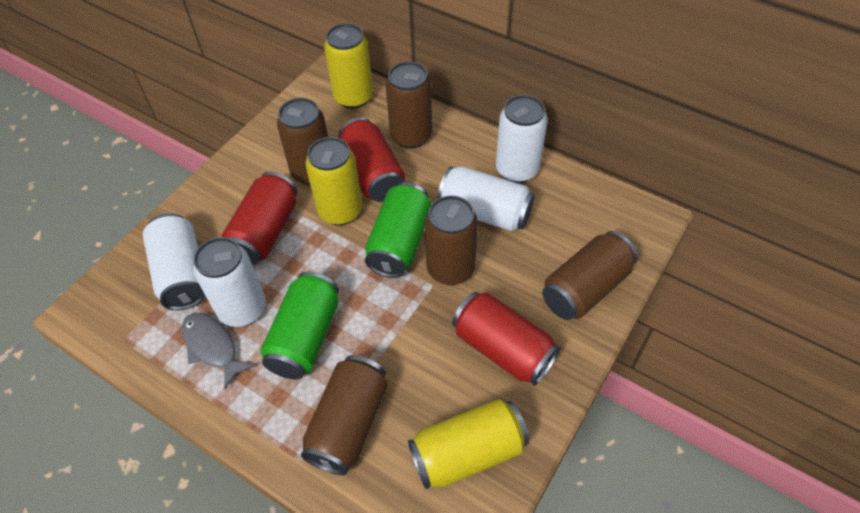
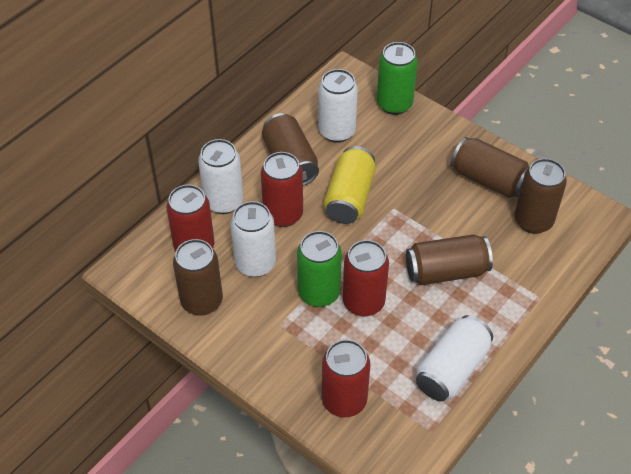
grey fish: 1 -> 0
red can: 3 -> 4
yellow can: 3 -> 1

